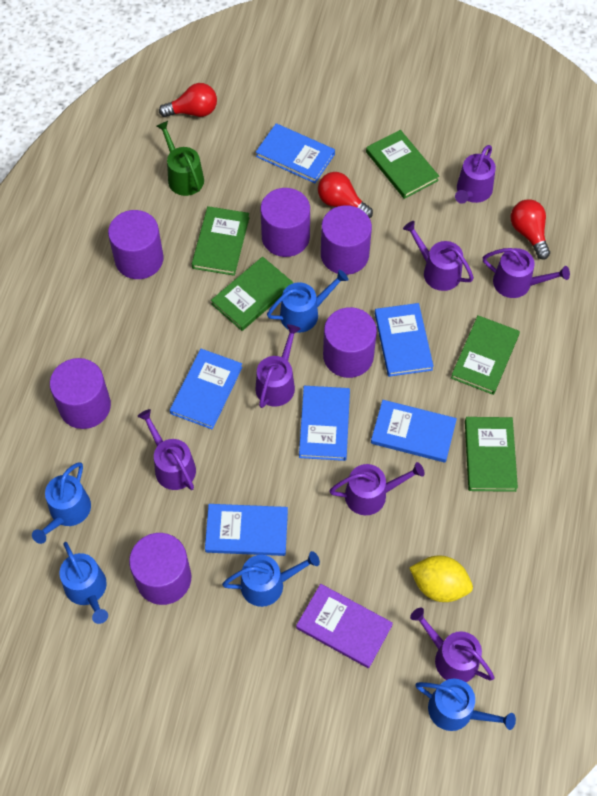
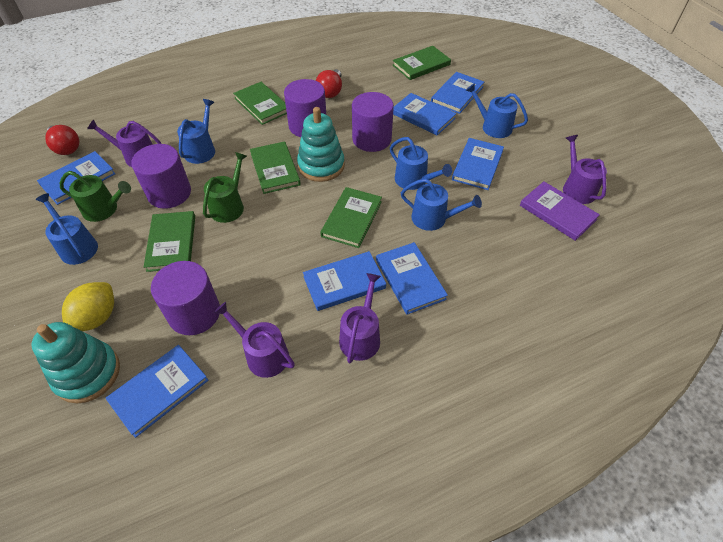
blue book: 6 -> 7
green watering can: 1 -> 2
purple cylinder: 6 -> 4
purple watering can: 7 -> 4
red light bulb: 3 -> 2
turquoise stacking toy: 0 -> 2

